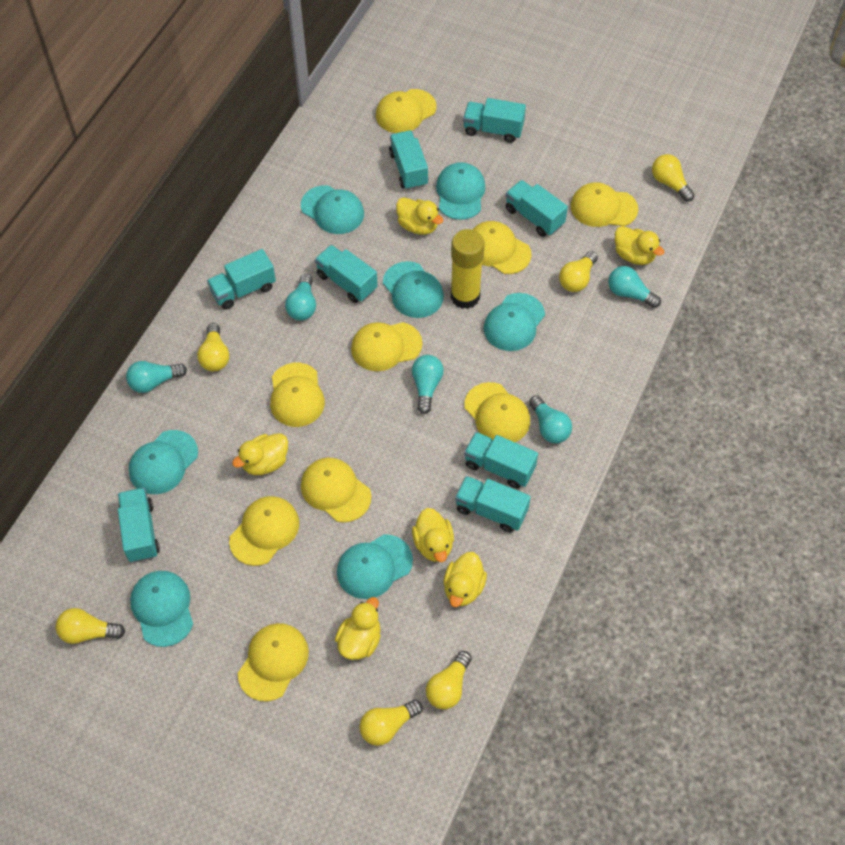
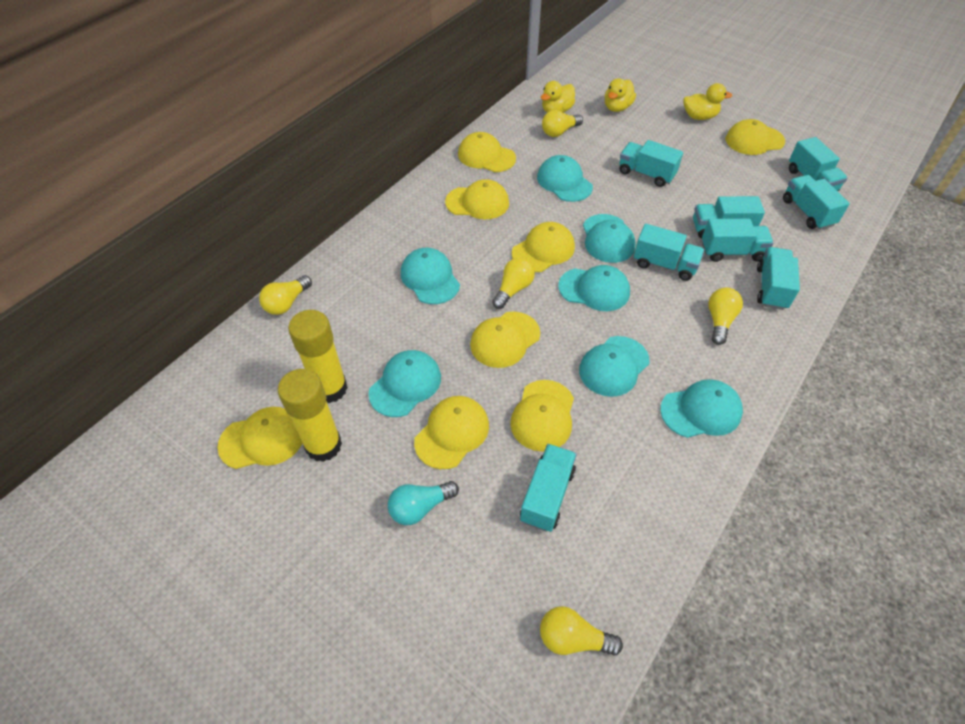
turquoise light bulb: 5 -> 1
yellow cap: 9 -> 8
yellow duck: 6 -> 3
yellow glue stick: 1 -> 2
yellow light bulb: 6 -> 5

